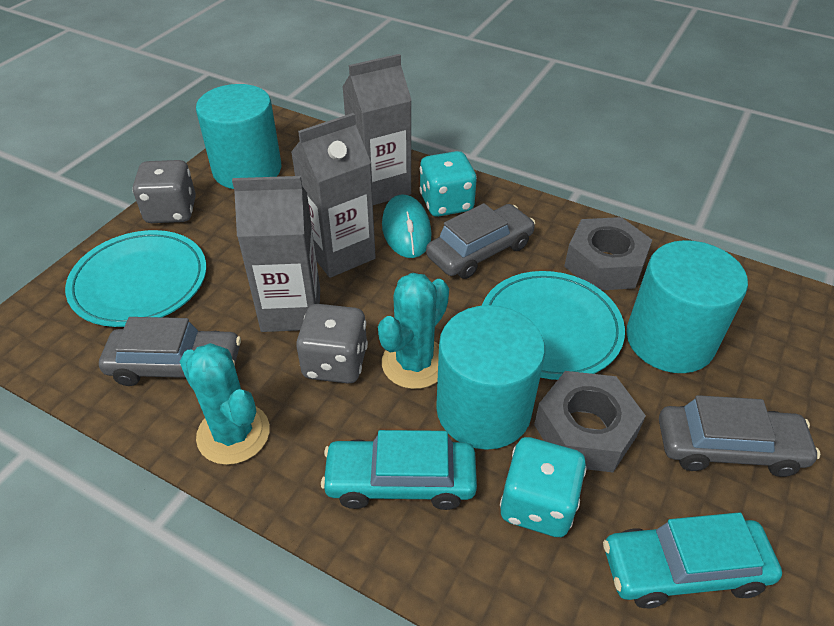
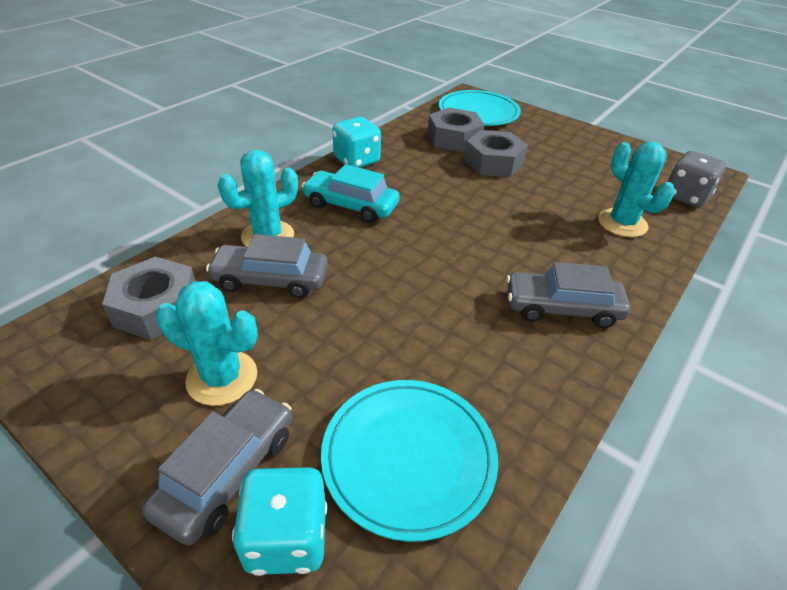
grey carton: 3 -> 0
grey dice: 2 -> 1
grey nut: 2 -> 3
turquoise cactus: 2 -> 3
turquoise car: 2 -> 1
turquoise cylinder: 3 -> 0
turquoise mouse: 1 -> 0

